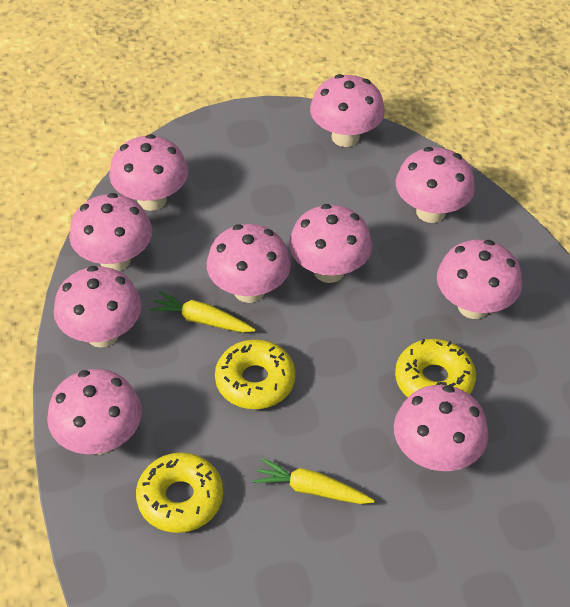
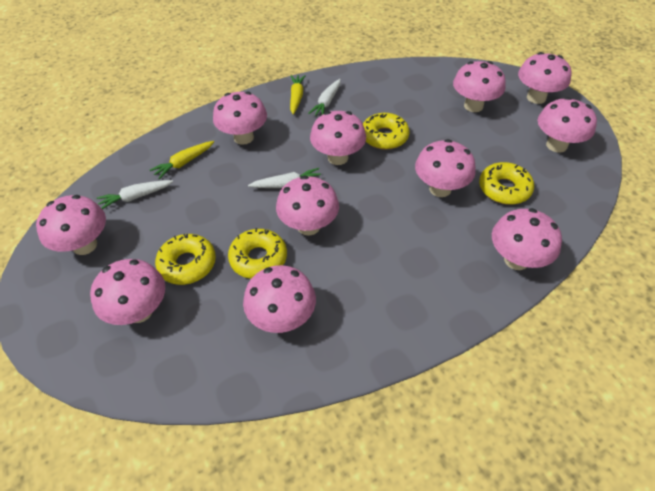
pink mushroom: 10 -> 11
white carrot: 0 -> 3
yellow donut: 3 -> 4

